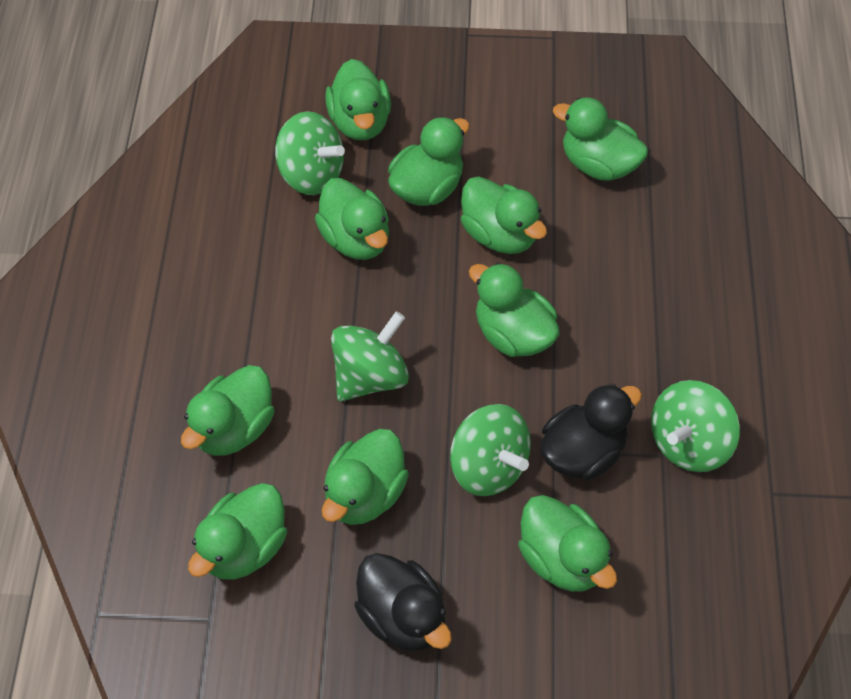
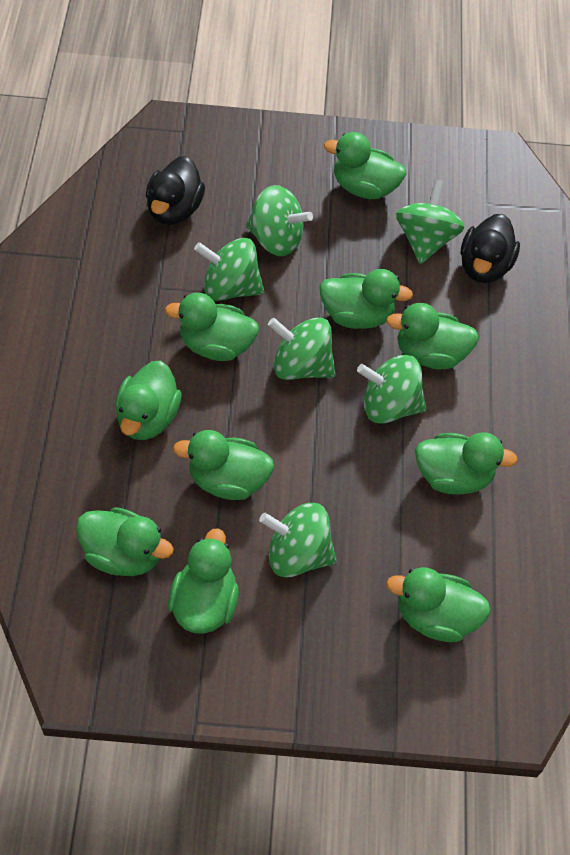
green spinning top: 4 -> 6

